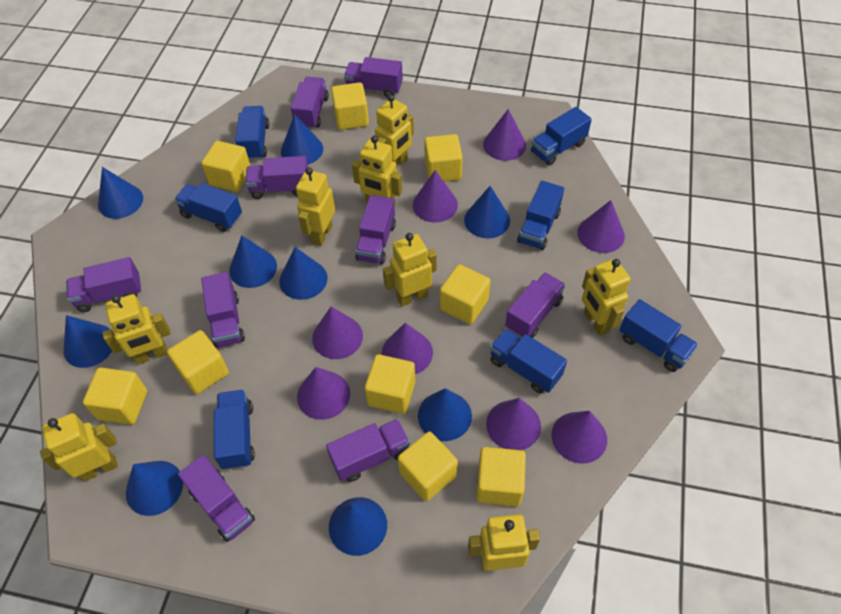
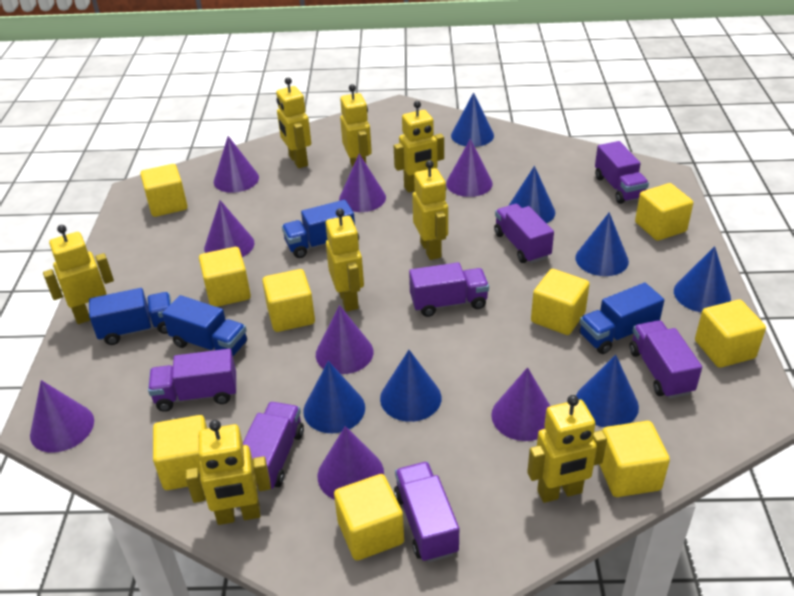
blue cone: 9 -> 7
blue truck: 7 -> 4
purple truck: 9 -> 7

